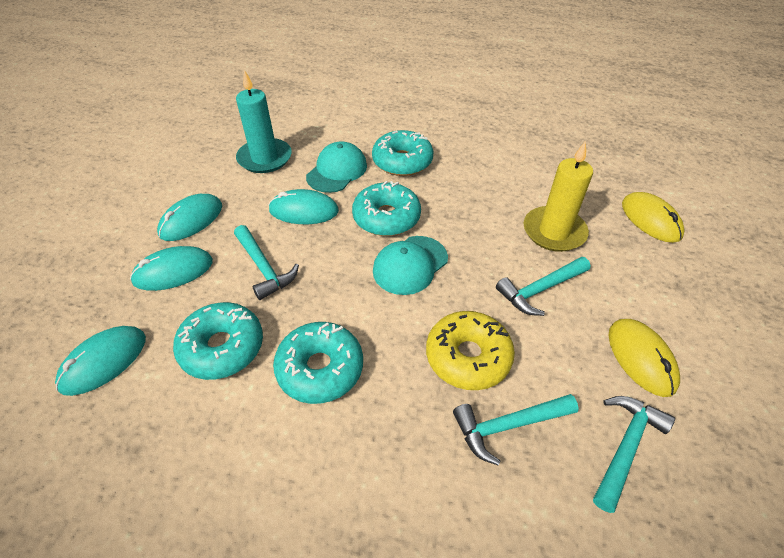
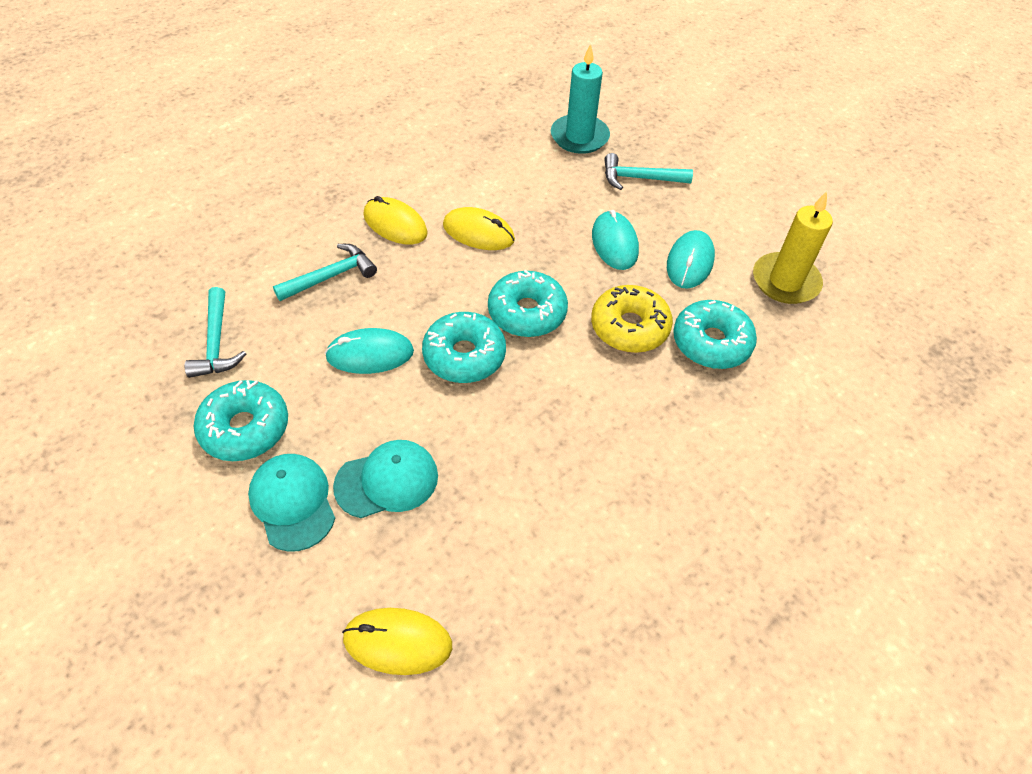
turquoise hammer: 4 -> 3
turquoise mouse: 4 -> 3
yellow mouse: 2 -> 3

